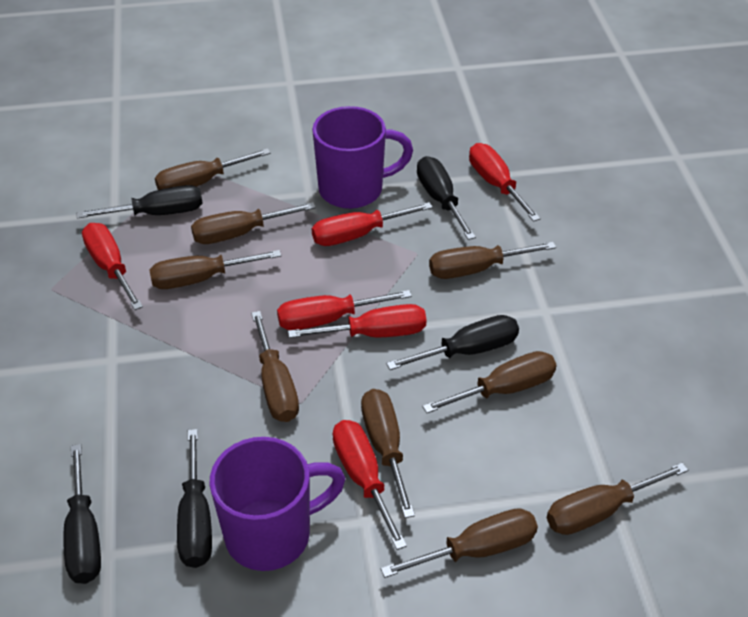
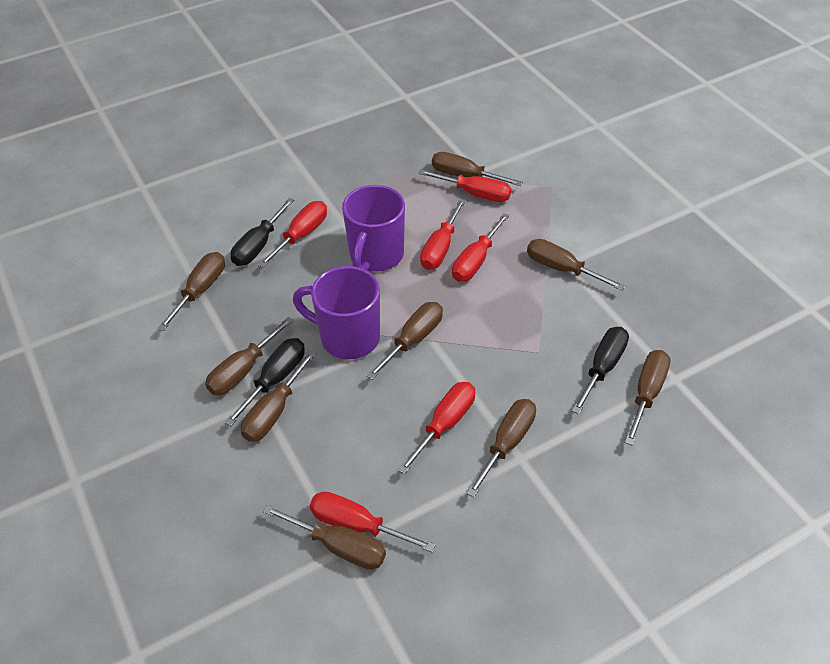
black screwdriver: 5 -> 3

